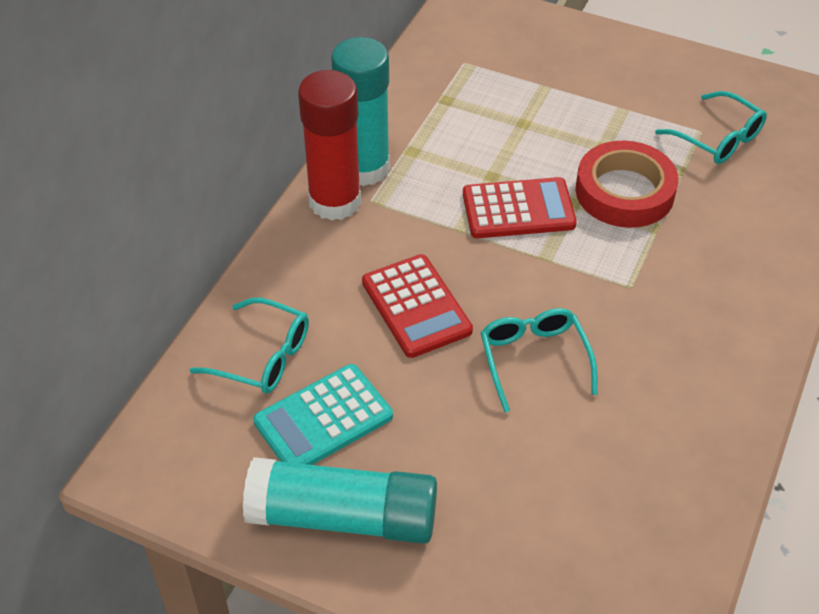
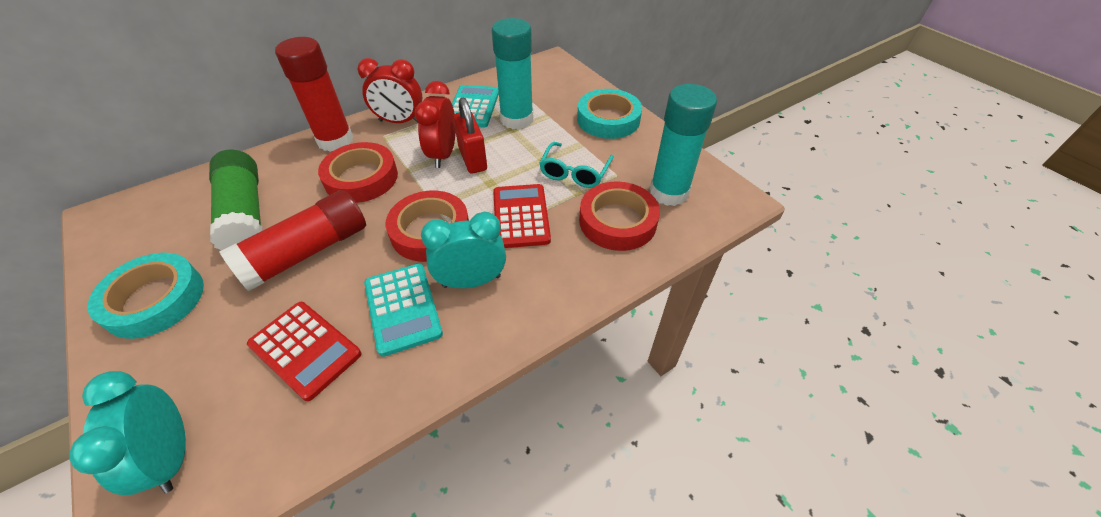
green glue stick: 0 -> 1
red clock: 0 -> 2
red glue stick: 1 -> 2
red padlock: 0 -> 1
red tape: 1 -> 3
turquoise calculator: 1 -> 2
turquoise clock: 0 -> 2
turquoise glasses: 3 -> 1
turquoise tape: 0 -> 2

